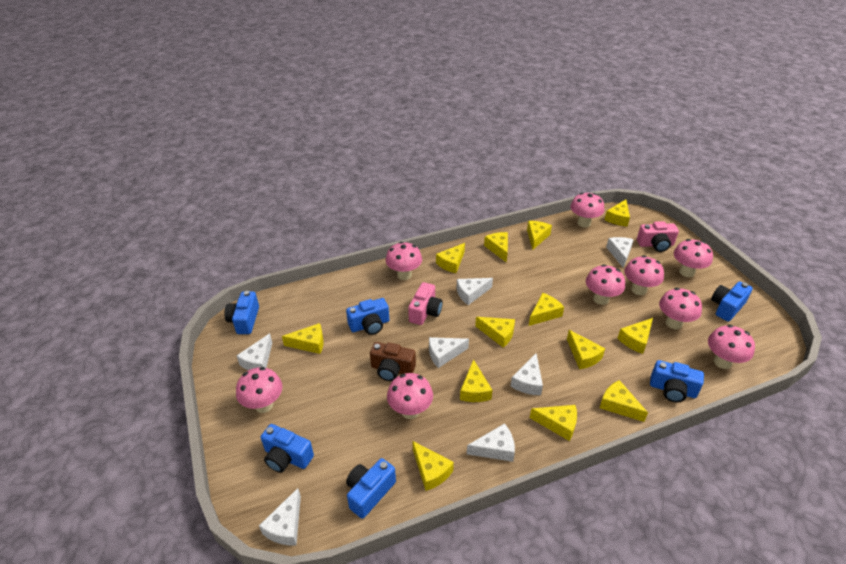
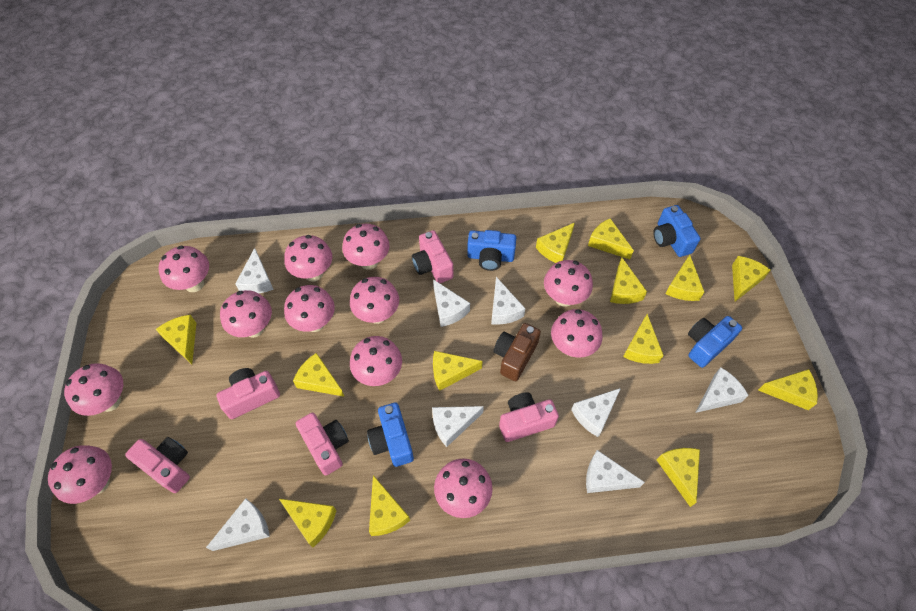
blue camera: 6 -> 4
pink camera: 2 -> 5
pink mushroom: 9 -> 12
white cheese: 7 -> 8

